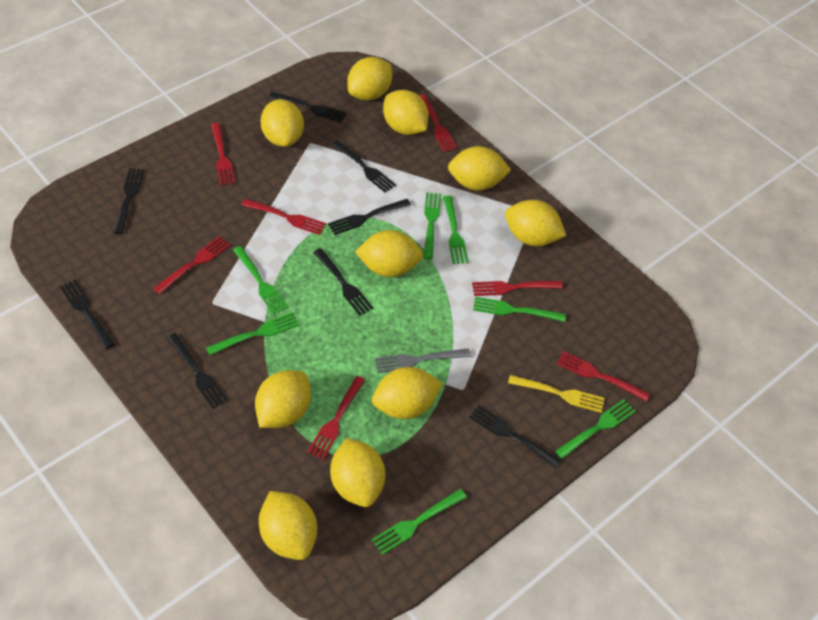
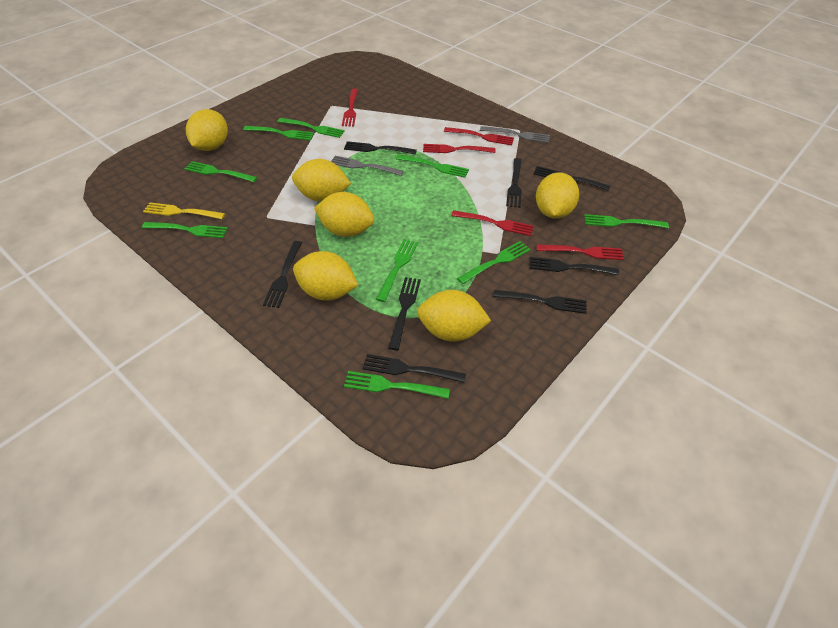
green fork: 7 -> 9
grey fork: 1 -> 2
red fork: 7 -> 5
yellow lemon: 10 -> 6

